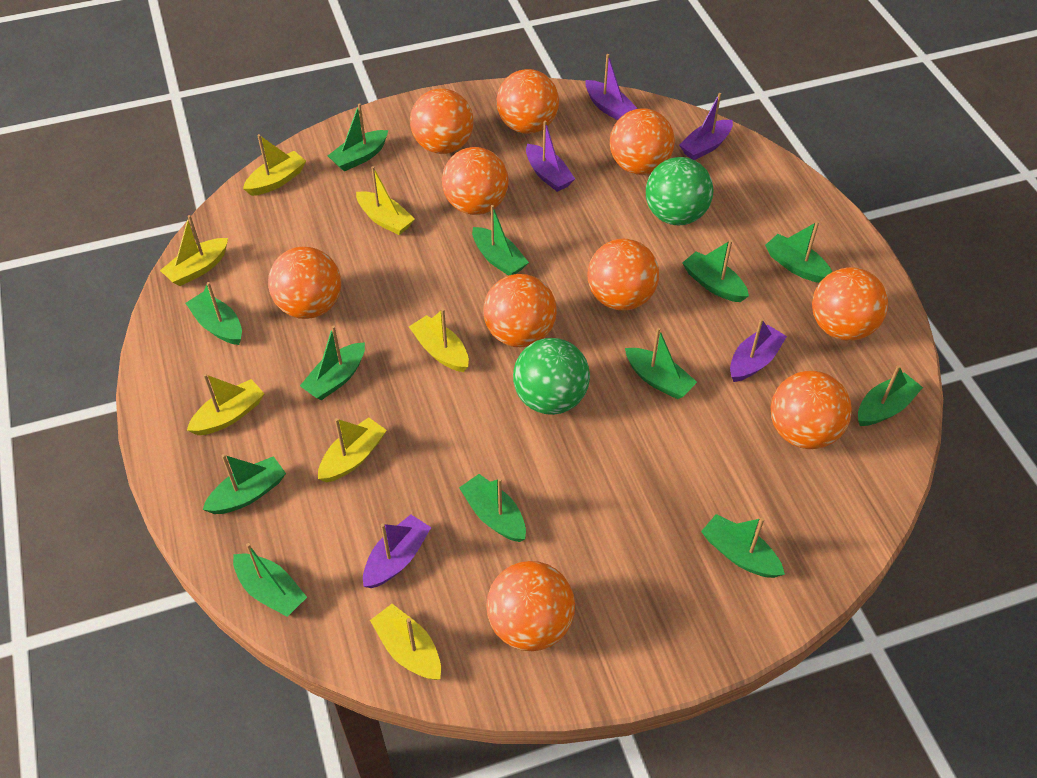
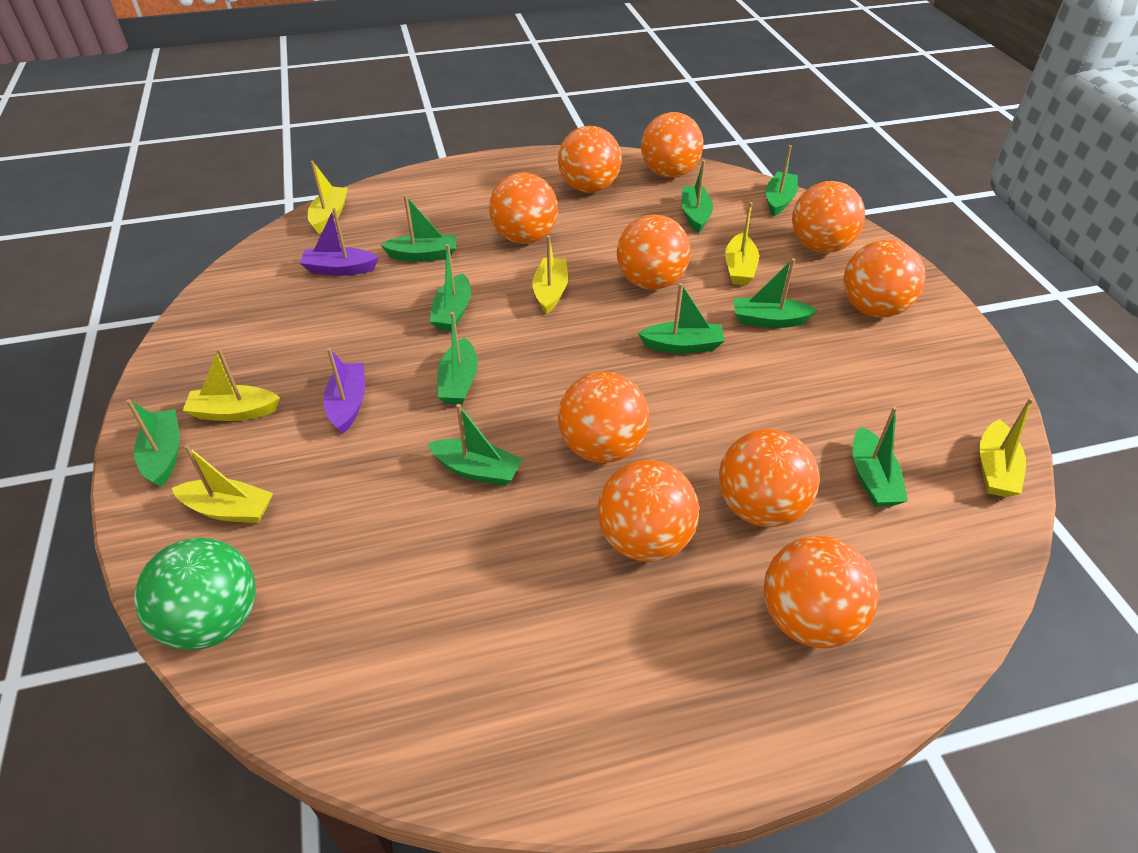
green ball: 2 -> 1
green boat: 12 -> 10
purple boat: 5 -> 2
yellow boat: 7 -> 6

